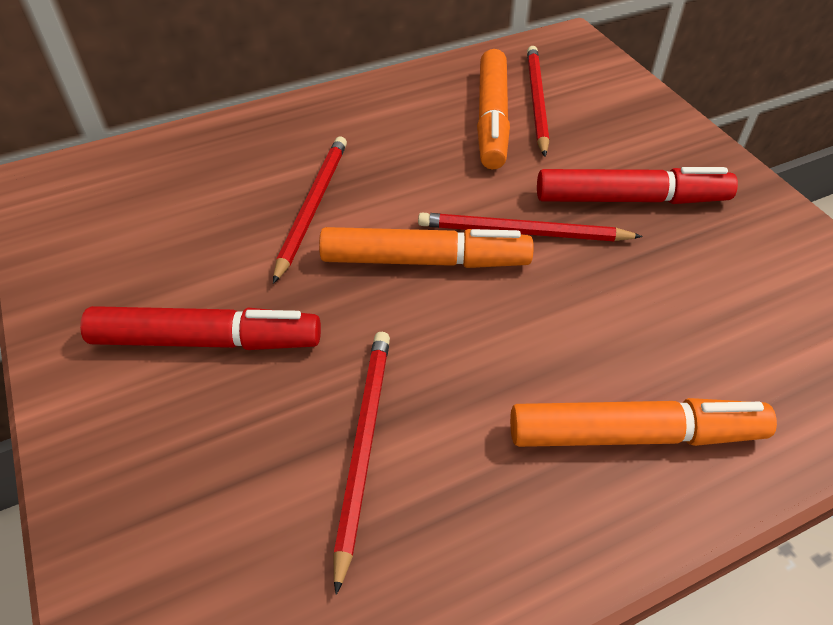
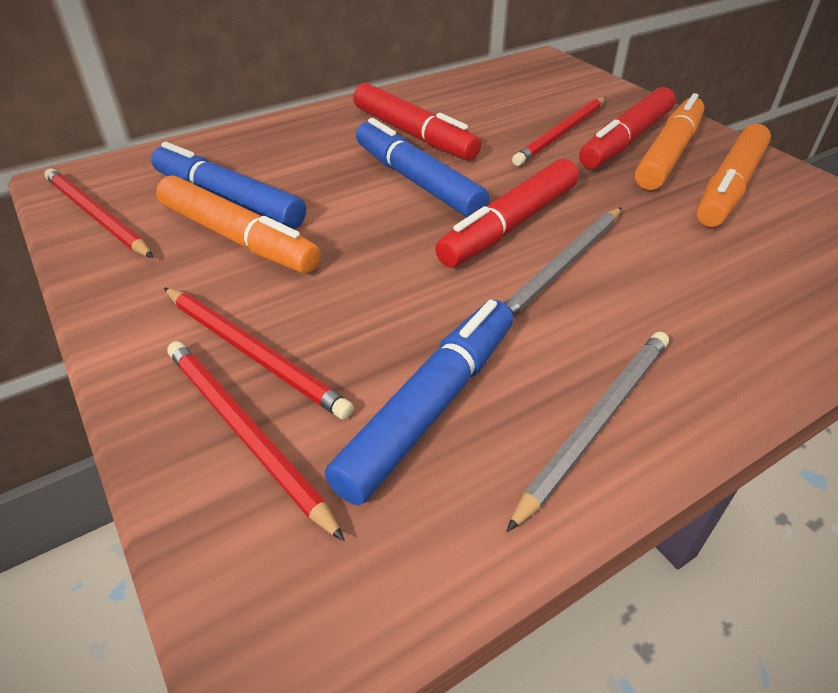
blue marker: 0 -> 3
grey pencil: 0 -> 2
red marker: 2 -> 3

